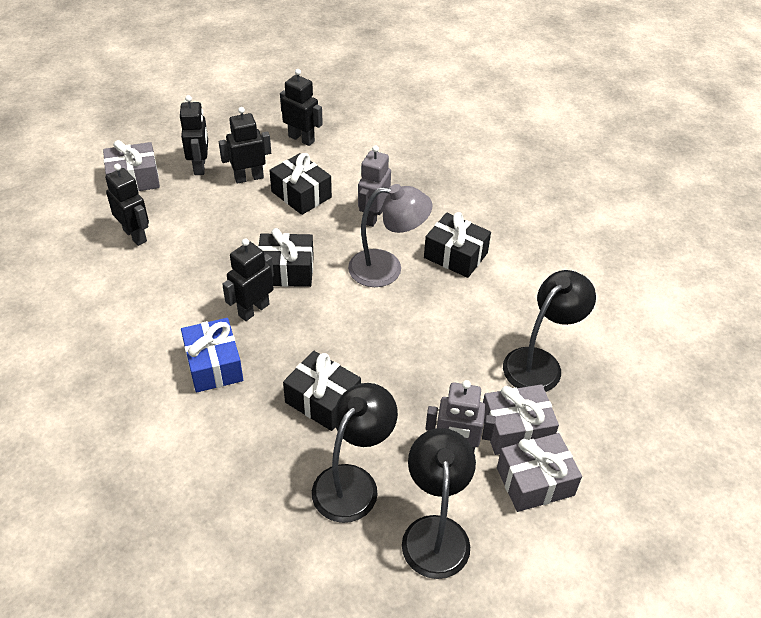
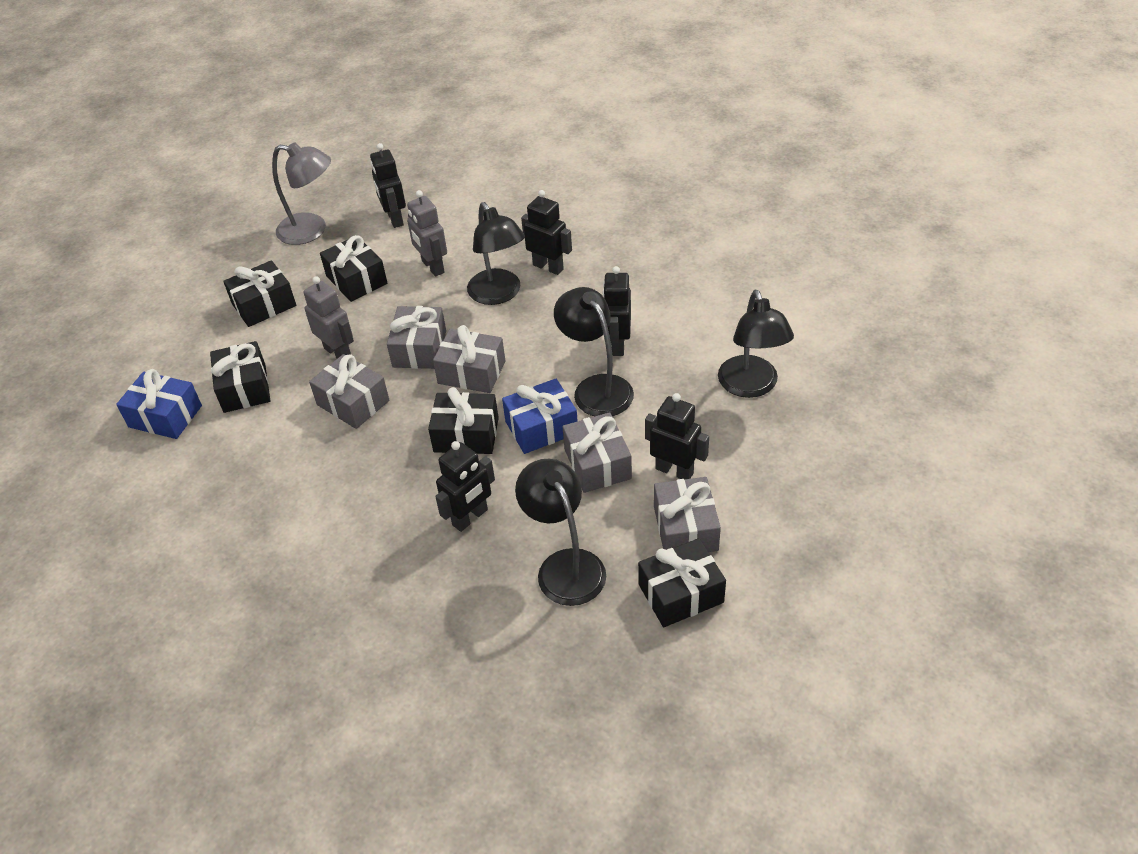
black gift: 4 -> 5
black lamp: 3 -> 4
blue gift: 1 -> 2
grey gift: 3 -> 5

